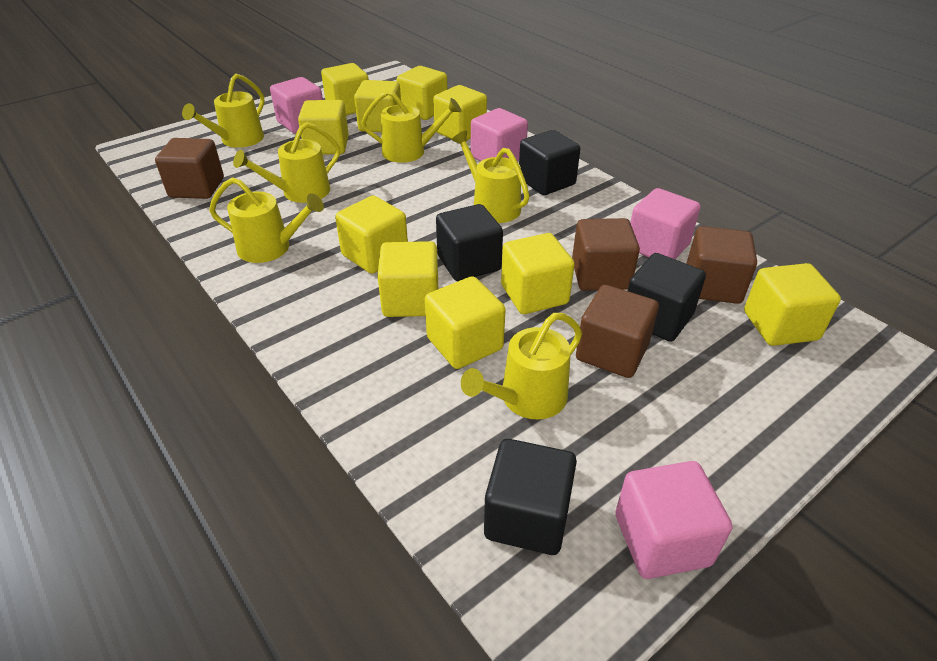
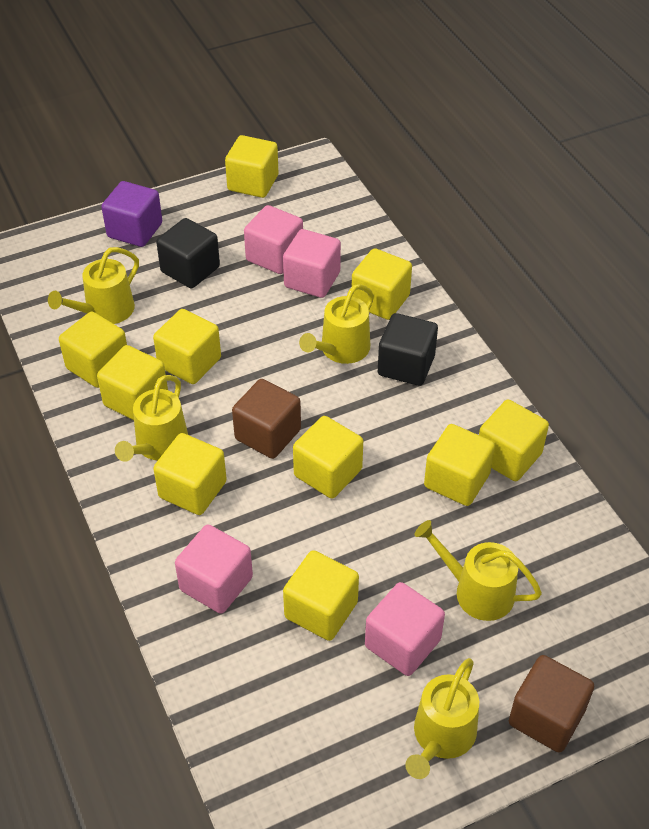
black cube: 4 -> 2
brown cube: 4 -> 2
purple cube: 0 -> 1
yellow watering can: 6 -> 5

